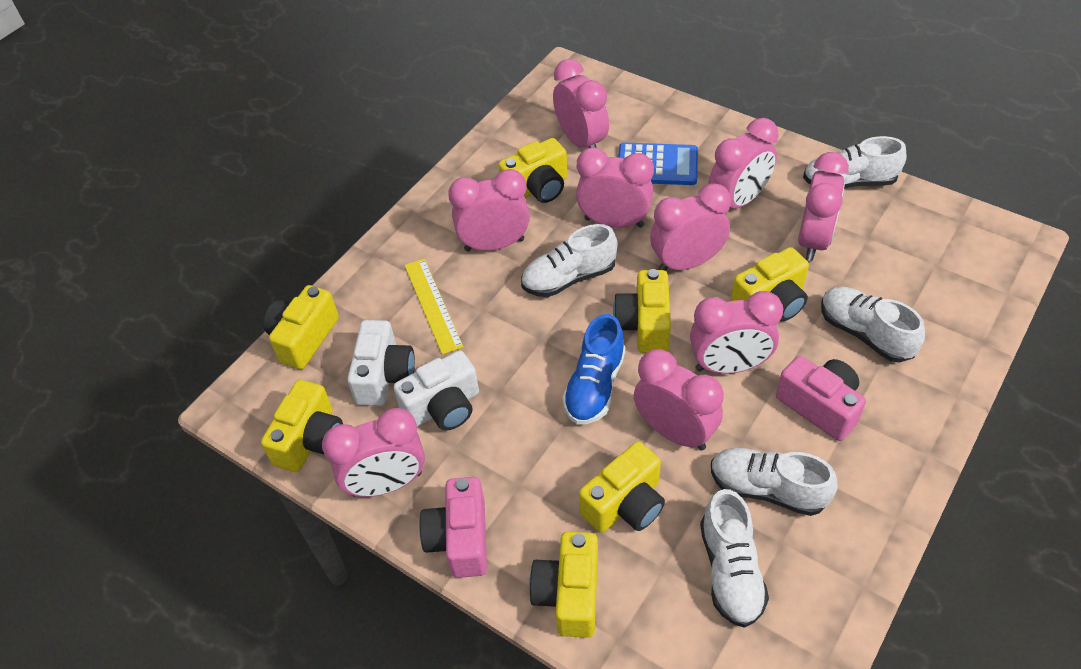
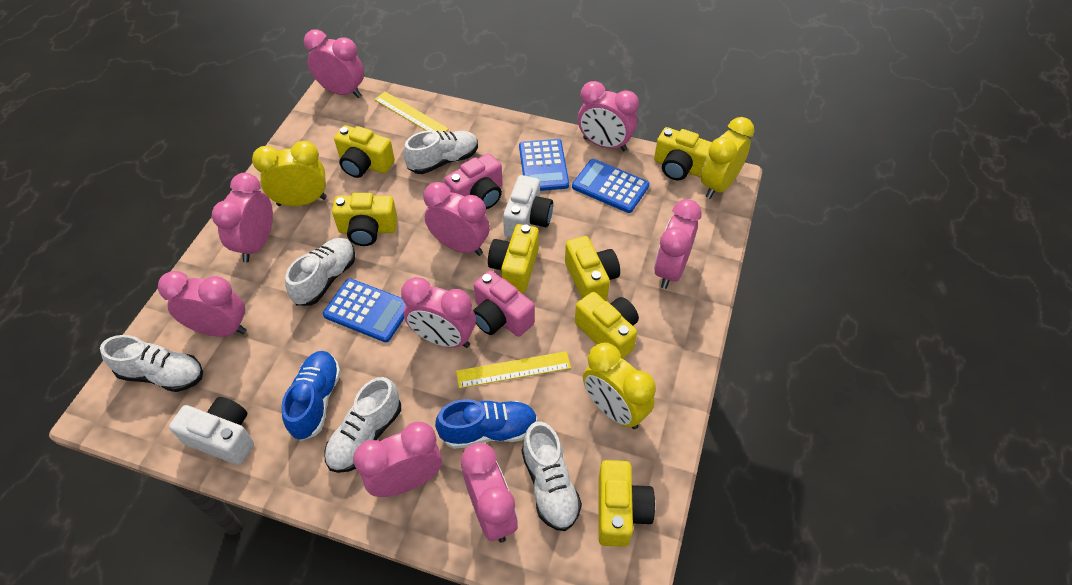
blue calculator: 1 -> 3
blue shoe: 1 -> 2
yellow clock: 0 -> 3
yellow ruler: 1 -> 2

